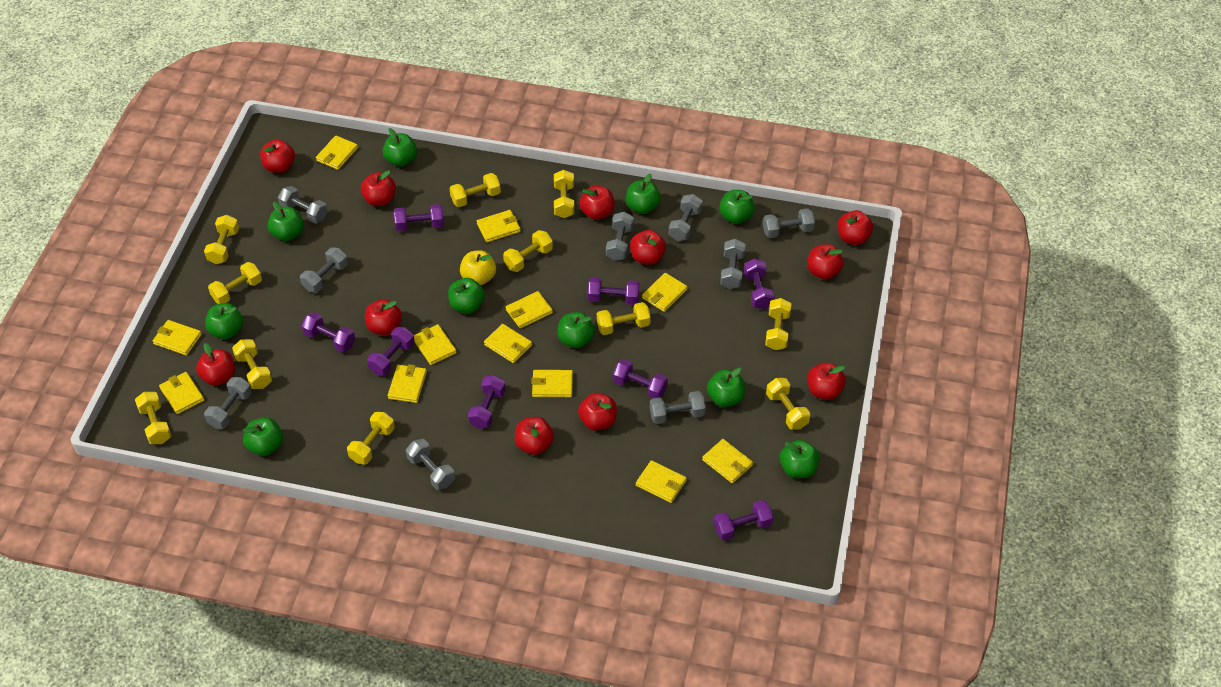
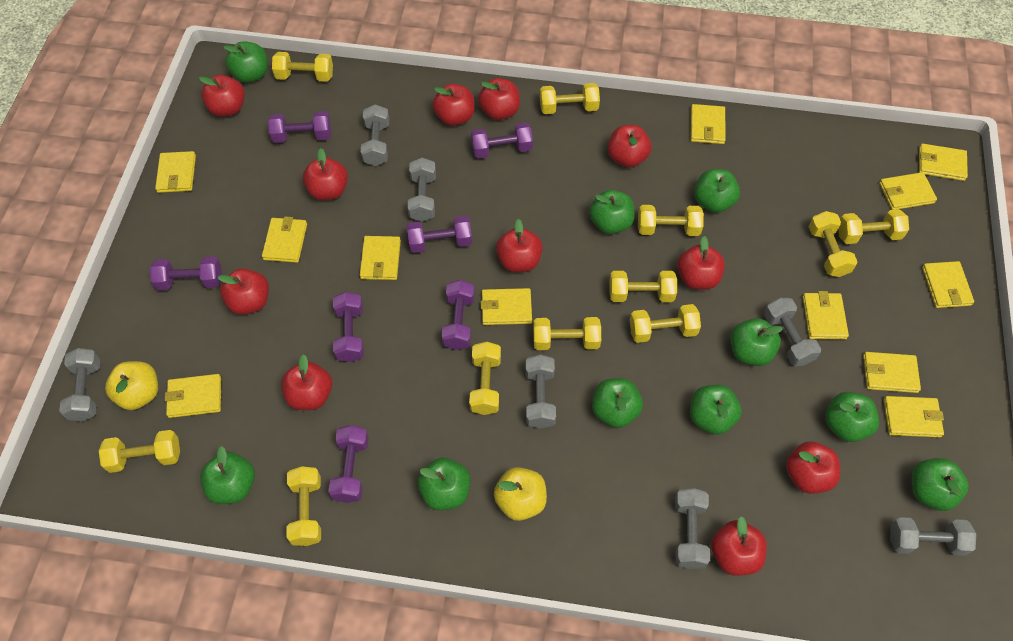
grey dumbbell: 9 -> 7
purple dumbbell: 8 -> 7
yellow apple: 1 -> 2

